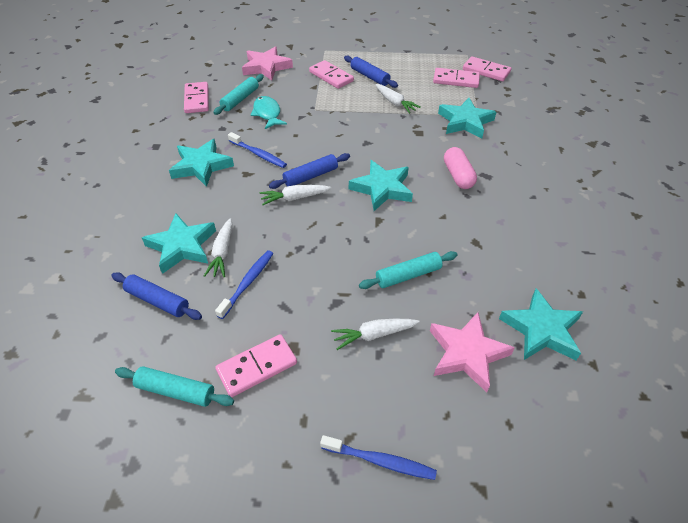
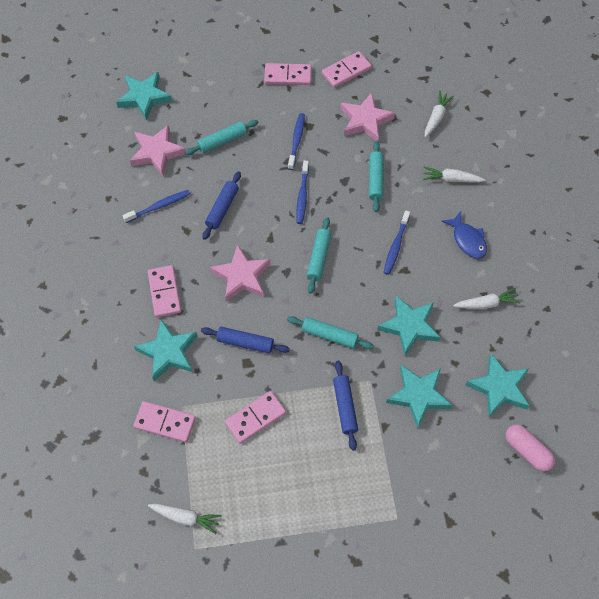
blue fish: 0 -> 1
blue toothbrush: 3 -> 4
pink star: 2 -> 3
turquoise fish: 1 -> 0
turquoise rolling pin: 3 -> 4

